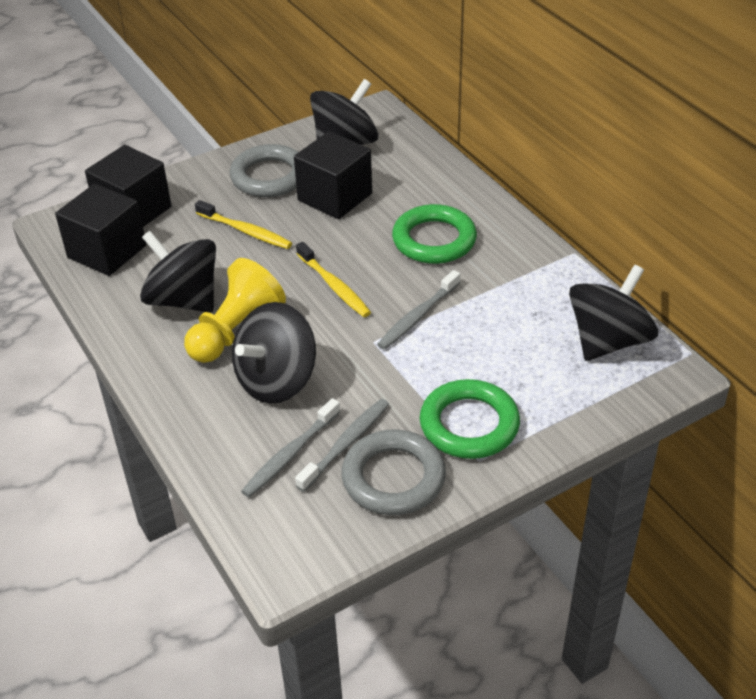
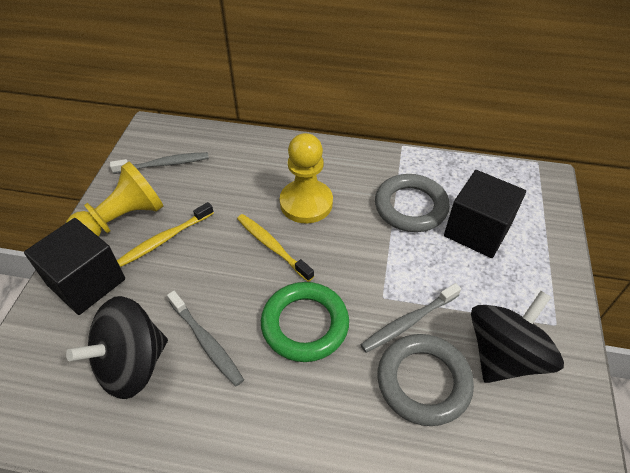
black cube: 3 -> 2
black spinning top: 4 -> 2
green ring: 2 -> 1
yellow pawn: 1 -> 2

